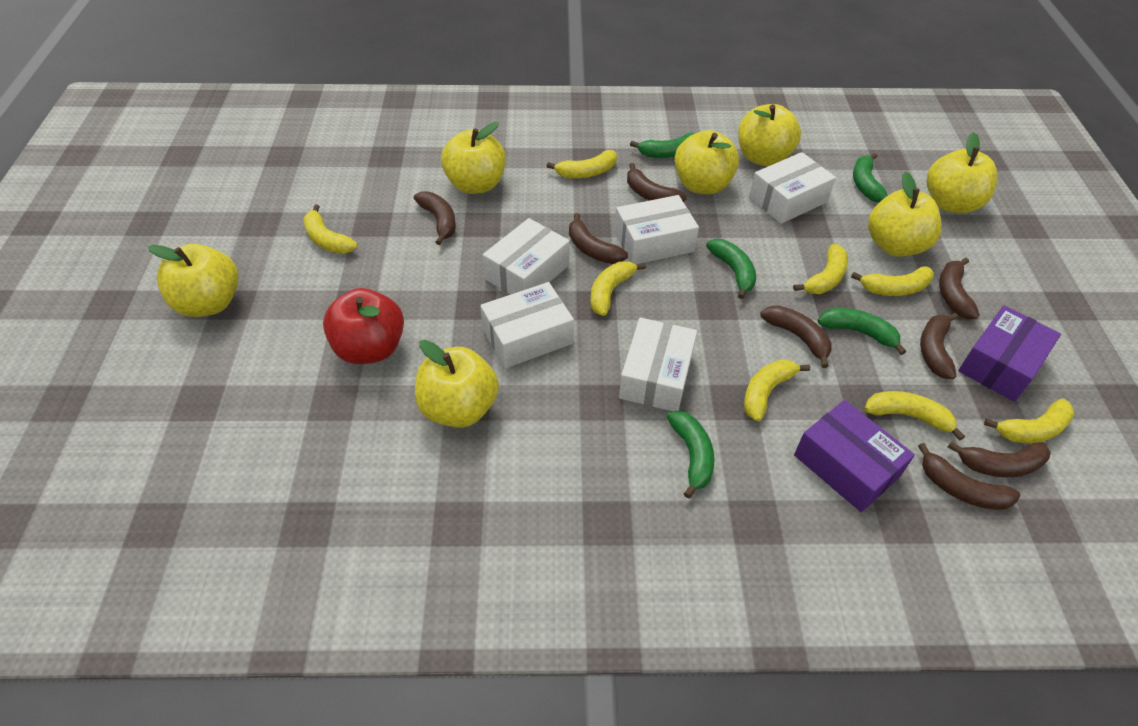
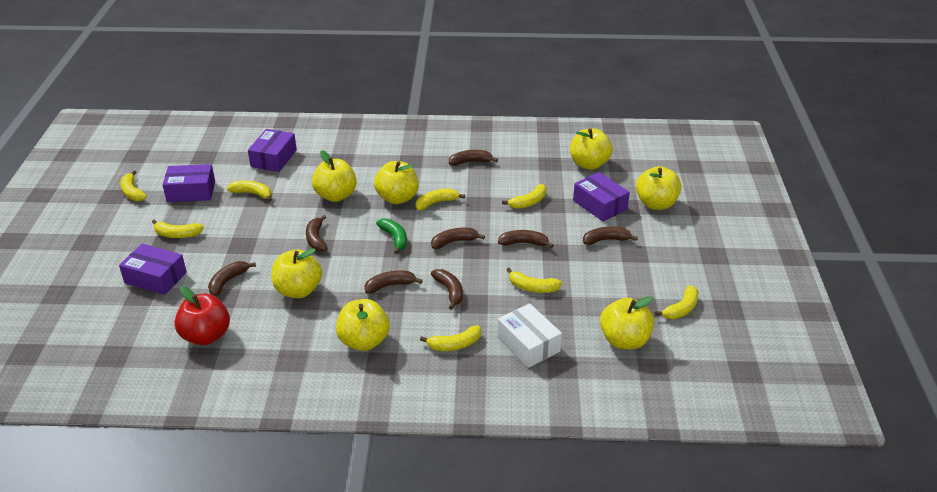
green banana: 5 -> 1
purple box: 2 -> 4
white box: 5 -> 1

